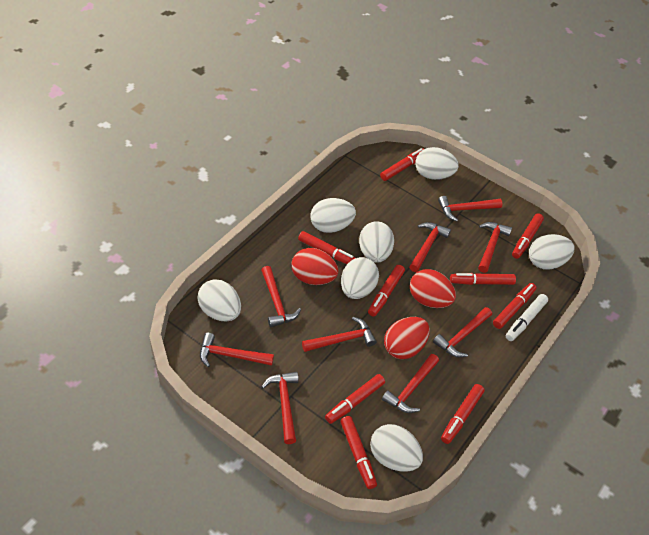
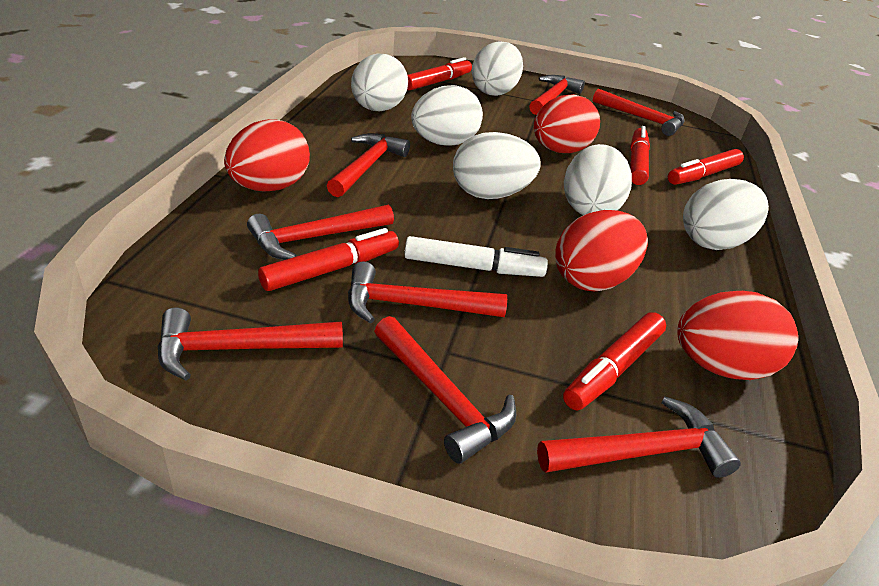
red egg: 3 -> 4
red hammer: 9 -> 8
red marker: 9 -> 5
white egg: 7 -> 6

